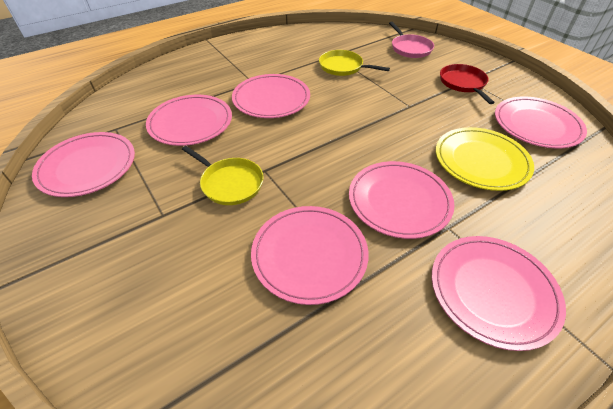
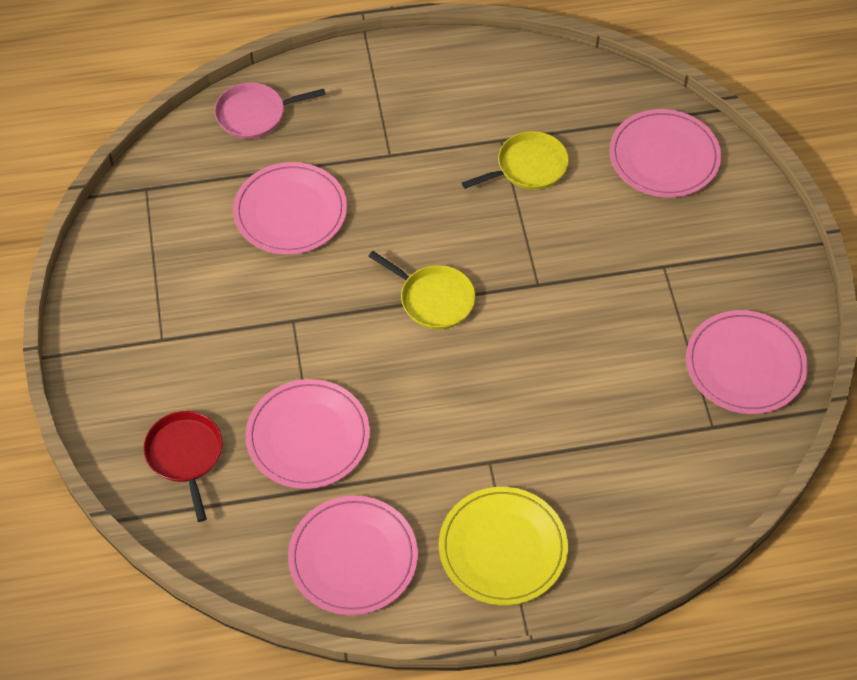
pink plate: 7 -> 5

